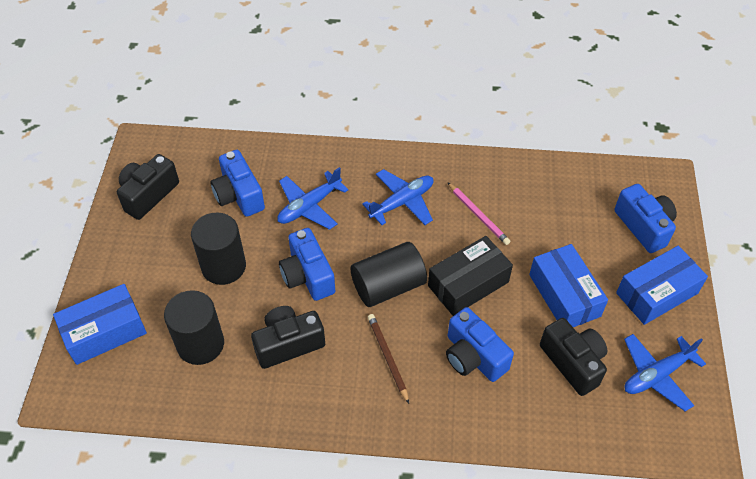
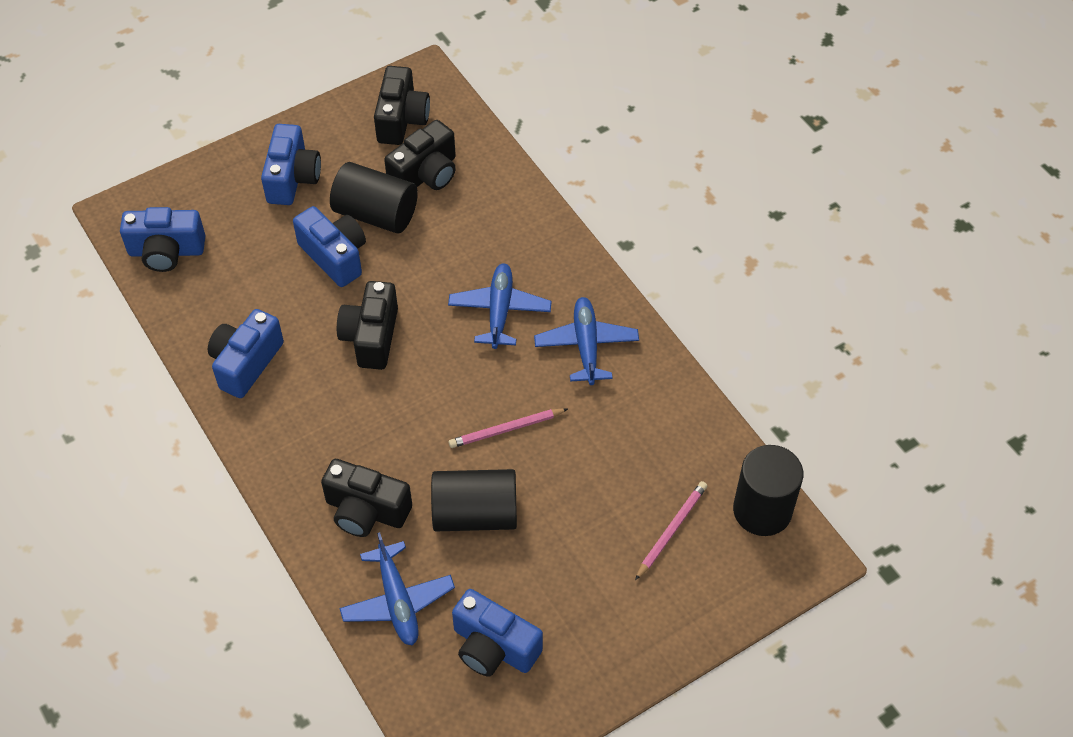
black box: 1 -> 0
black camera: 3 -> 4
blue box: 3 -> 0
blue camera: 4 -> 5
brown pencil: 1 -> 0
pink pencil: 1 -> 2

